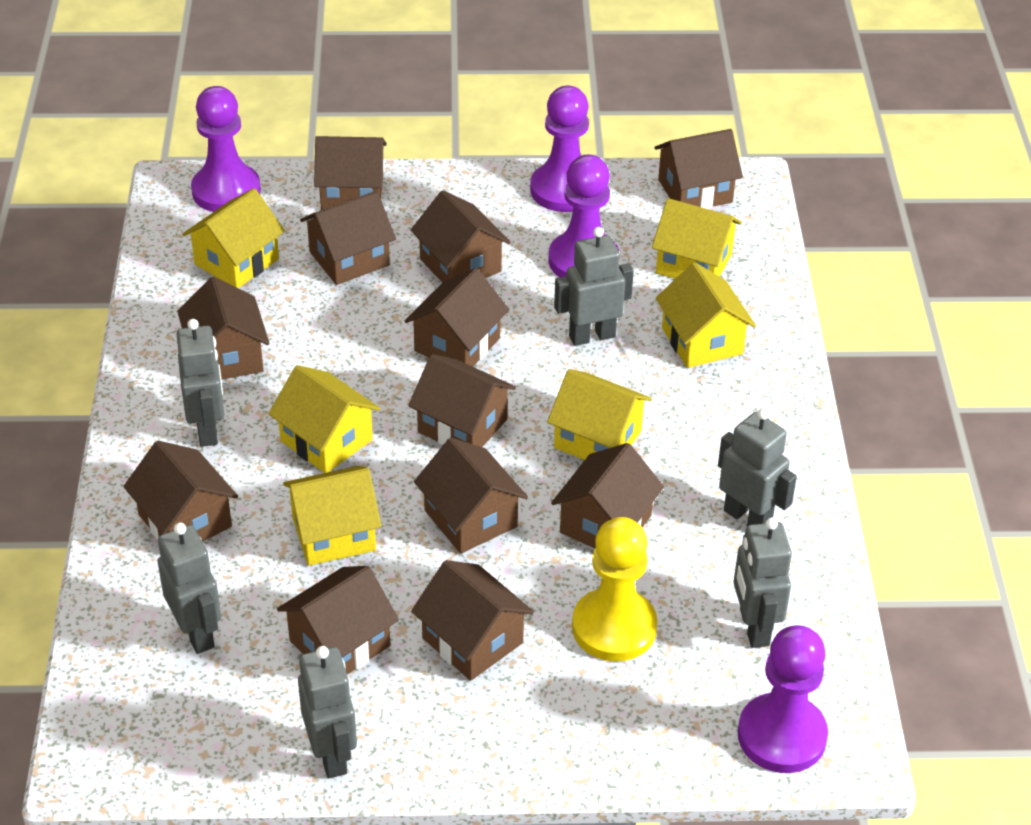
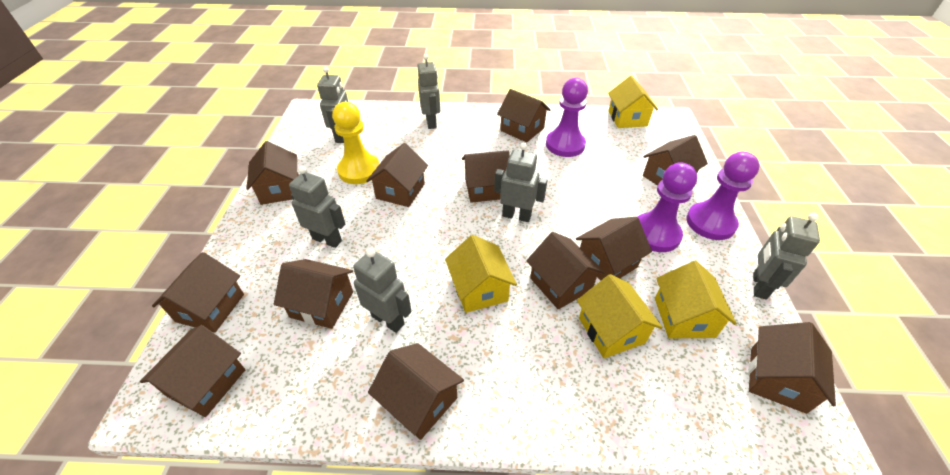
purple pawn: 4 -> 3
yellow house: 6 -> 4

